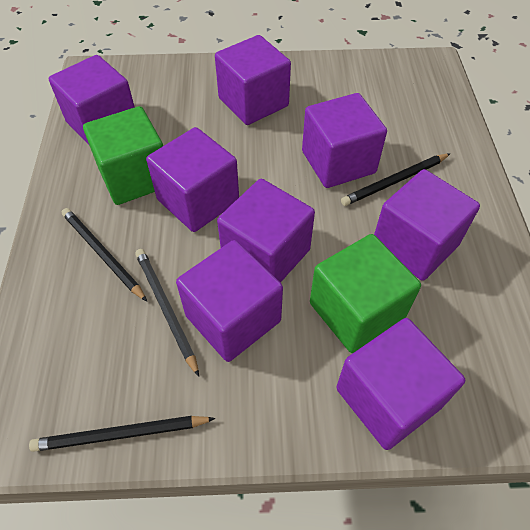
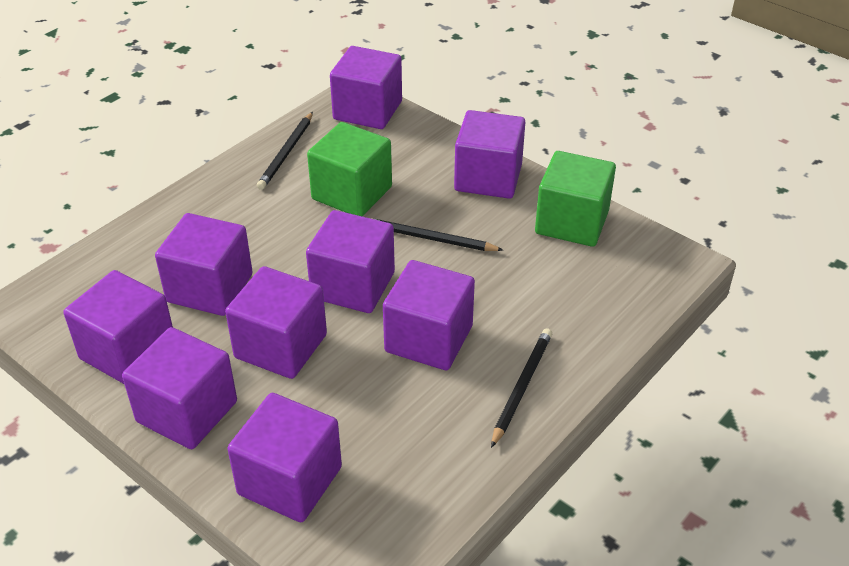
black pencil: 4 -> 3
purple cube: 8 -> 9

